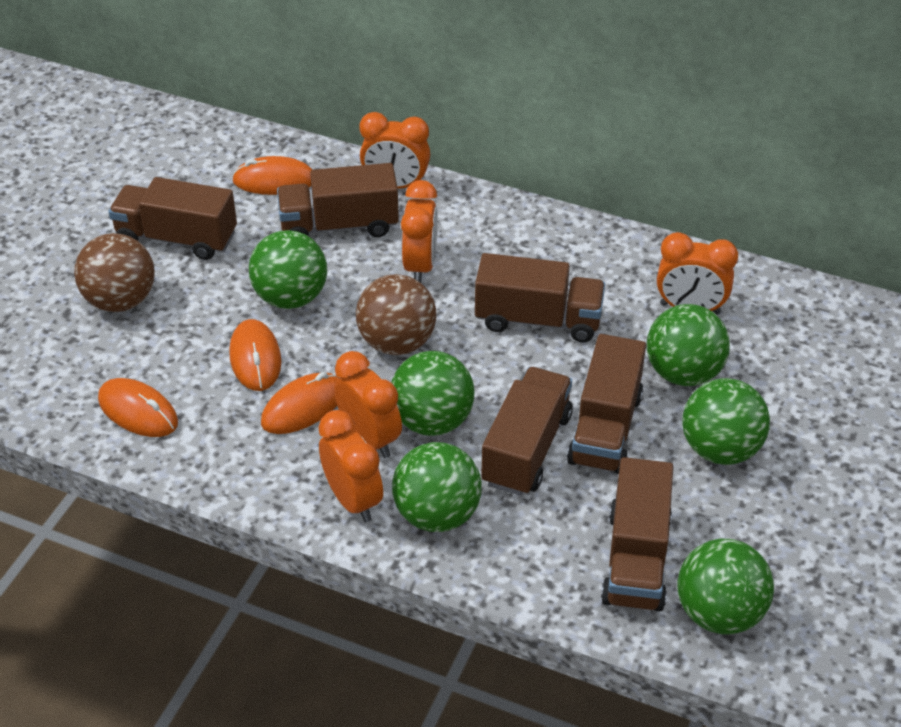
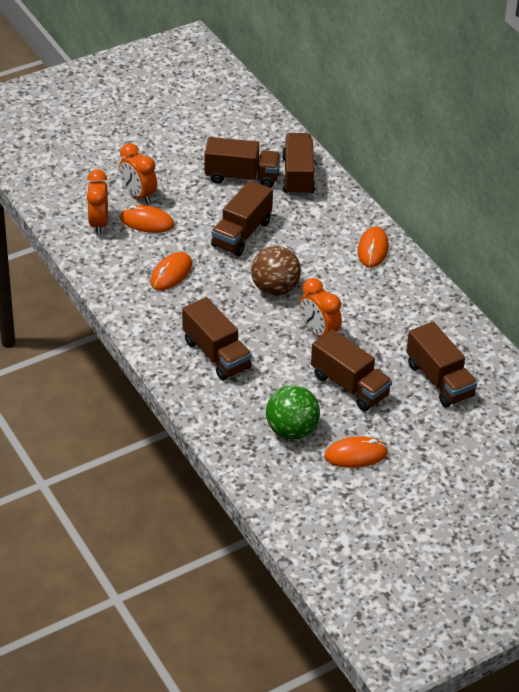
brown ball: 2 -> 1
green ball: 6 -> 1
orange clock: 5 -> 3

